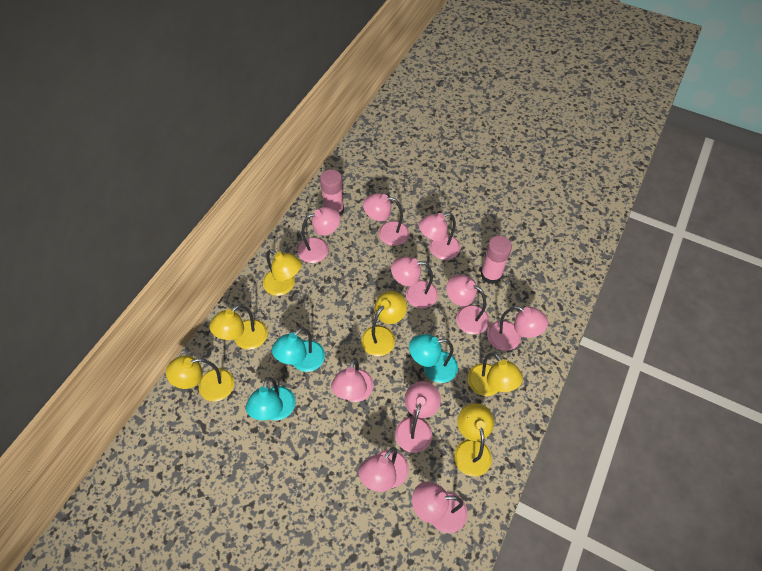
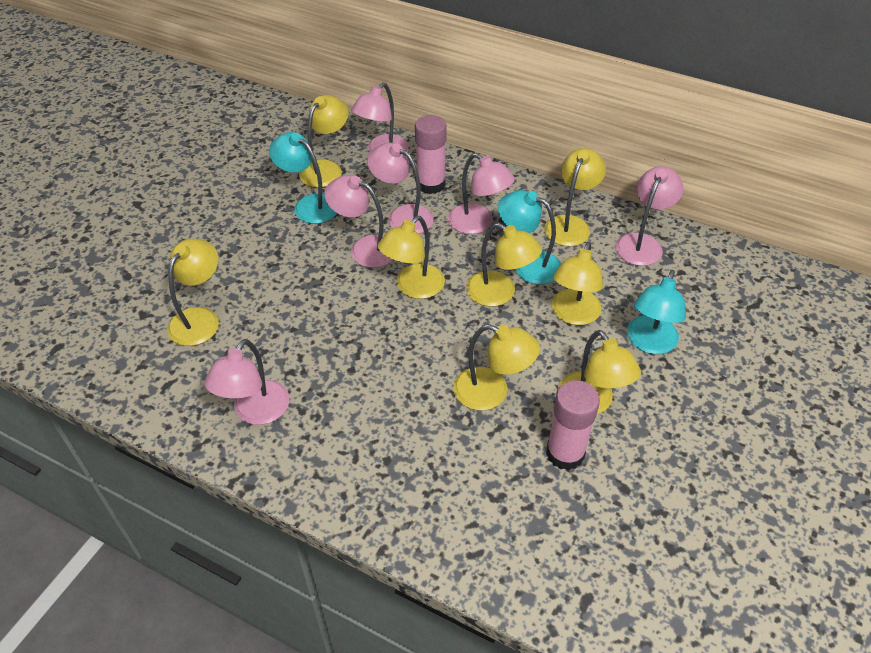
pink lamp: 10 -> 6
yellow lamp: 6 -> 8

